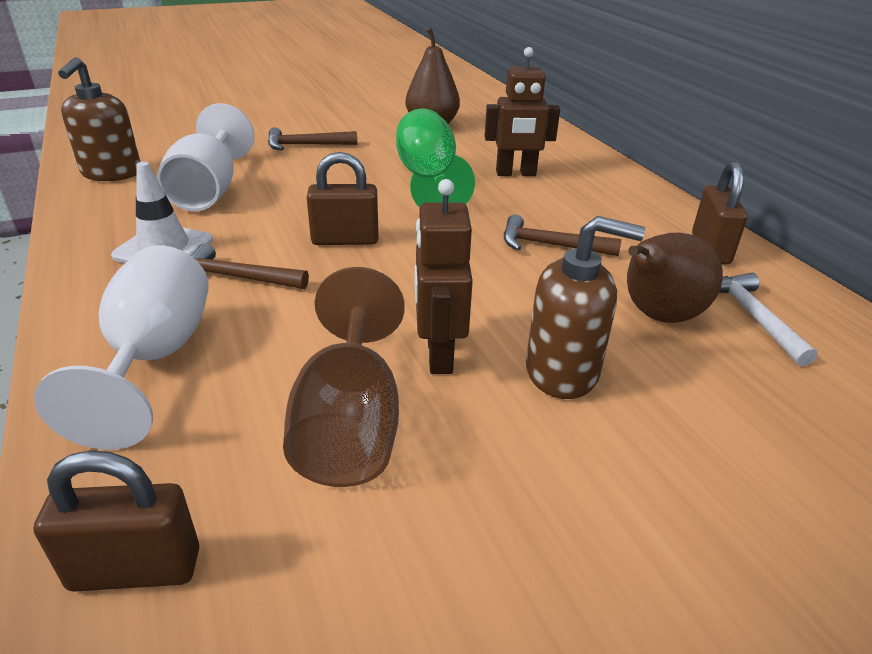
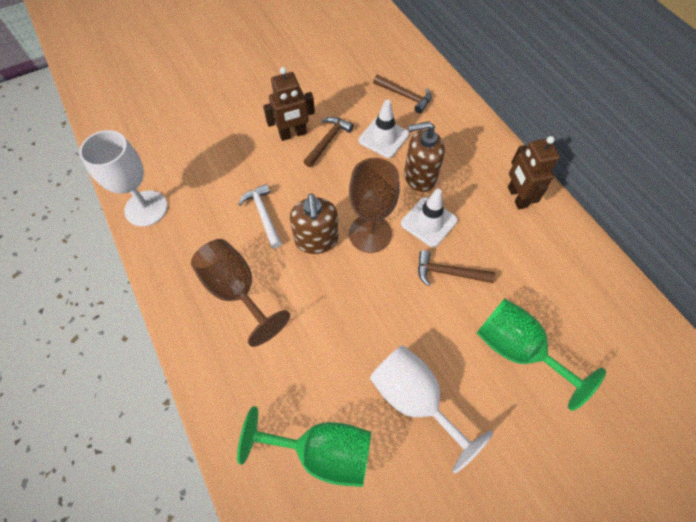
brown goblet: 1 -> 2
brown padlock: 3 -> 0
brown pear: 2 -> 0
green goblet: 1 -> 2
white traffic cone: 1 -> 2

